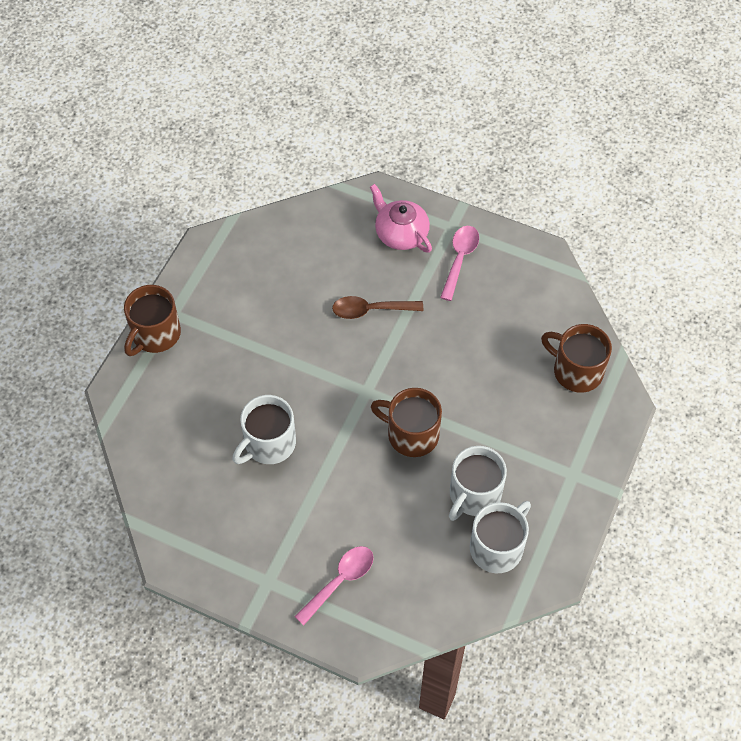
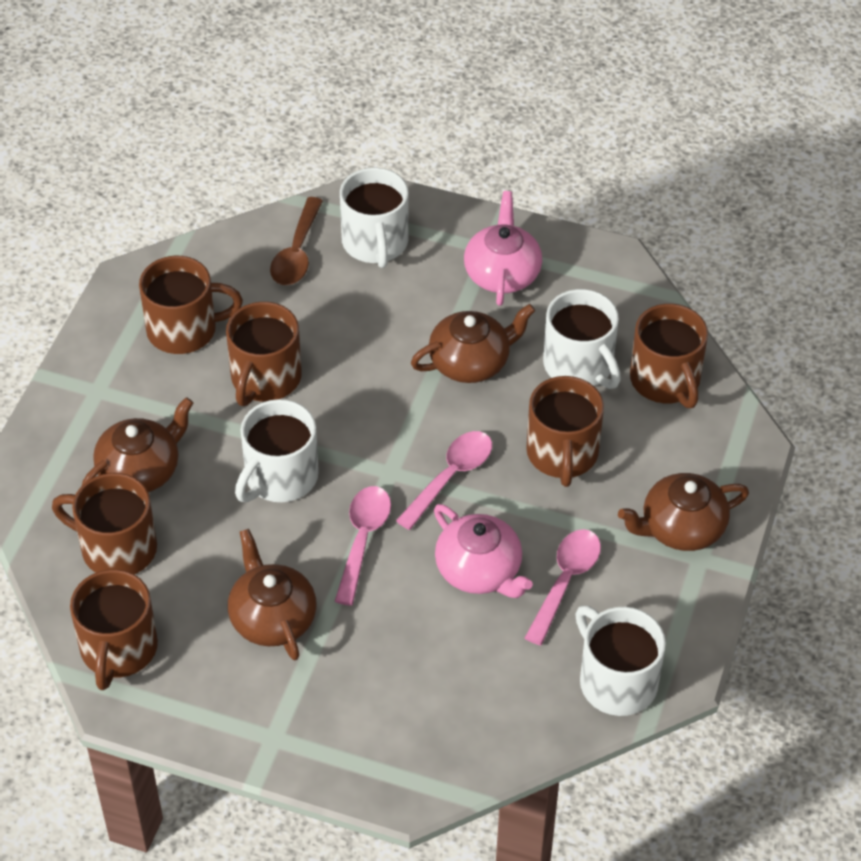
brown mug: 3 -> 6
brown teapot: 0 -> 4
pink spoon: 2 -> 3
pink teapot: 1 -> 2
white mug: 3 -> 4

